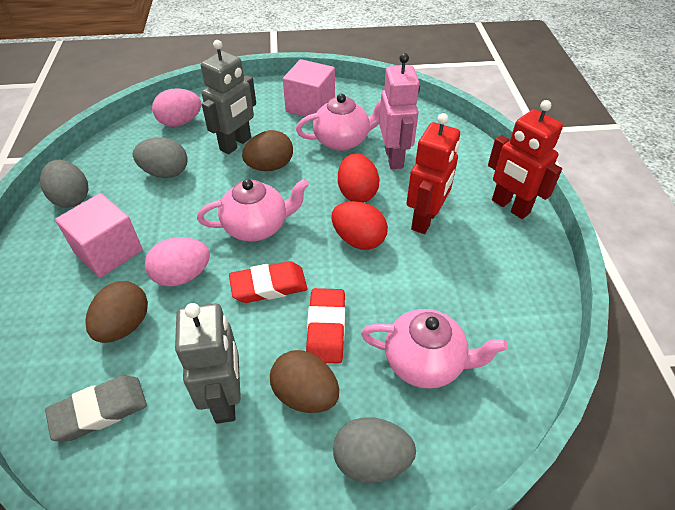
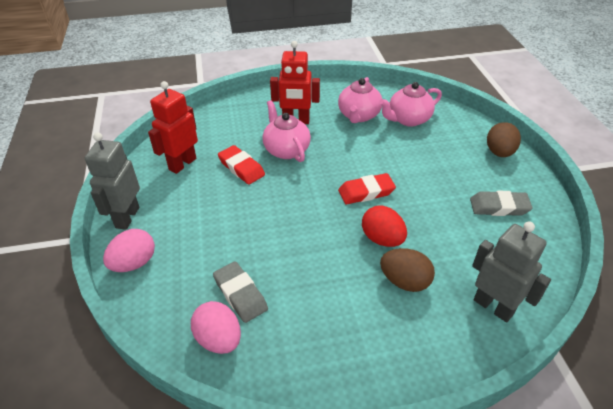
brown egg: 3 -> 2
grey egg: 3 -> 0
grey eraser: 1 -> 2
pink cube: 2 -> 0
pink robot: 1 -> 0
red egg: 2 -> 1

